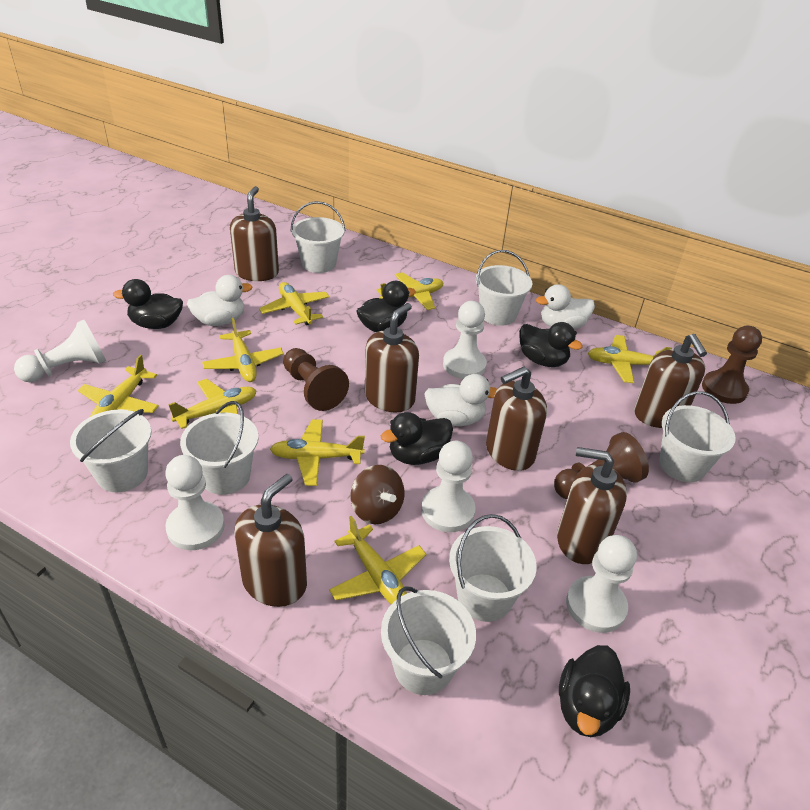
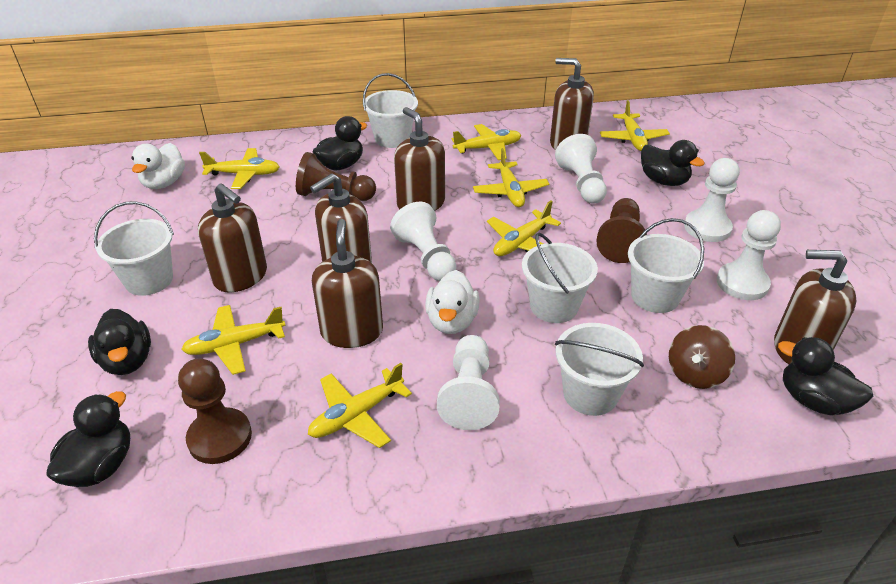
white bucket: 7 -> 5
white duck: 3 -> 2
yellow plane: 8 -> 7

